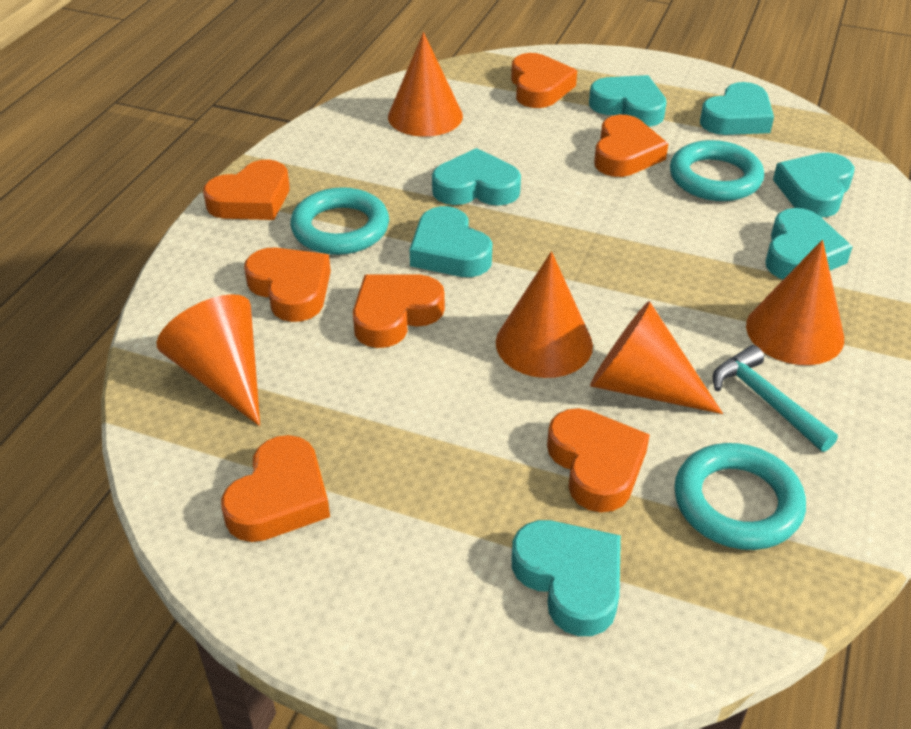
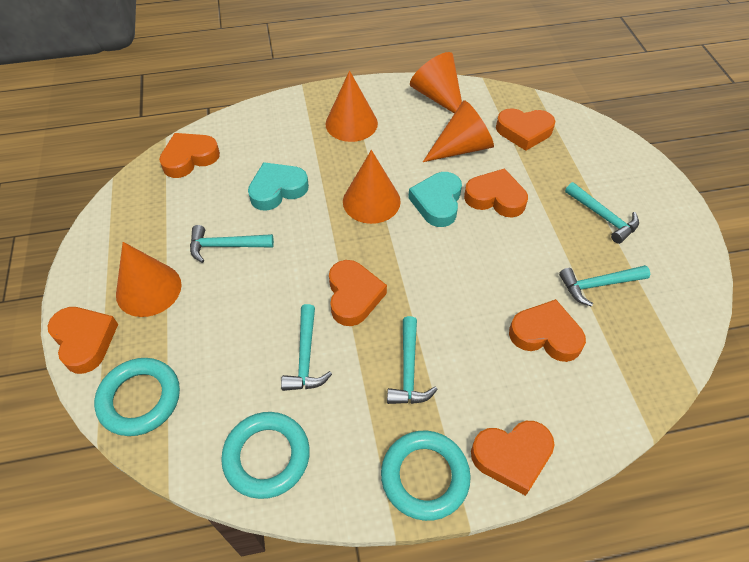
turquoise hammer: 1 -> 5
turquoise heart: 7 -> 2

